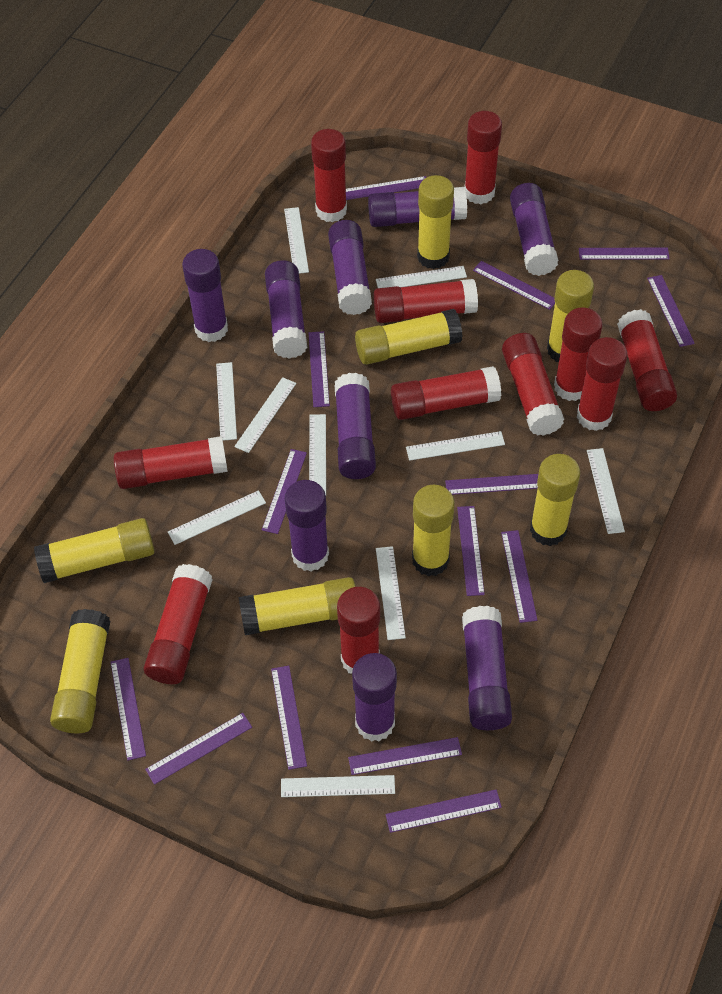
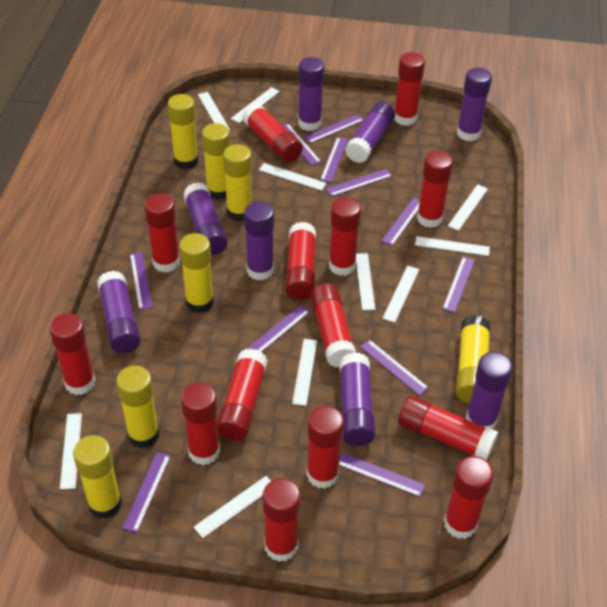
purple glue stick: 9 -> 8
purple ruler: 14 -> 11
red glue stick: 11 -> 14
yellow glue stick: 8 -> 7

